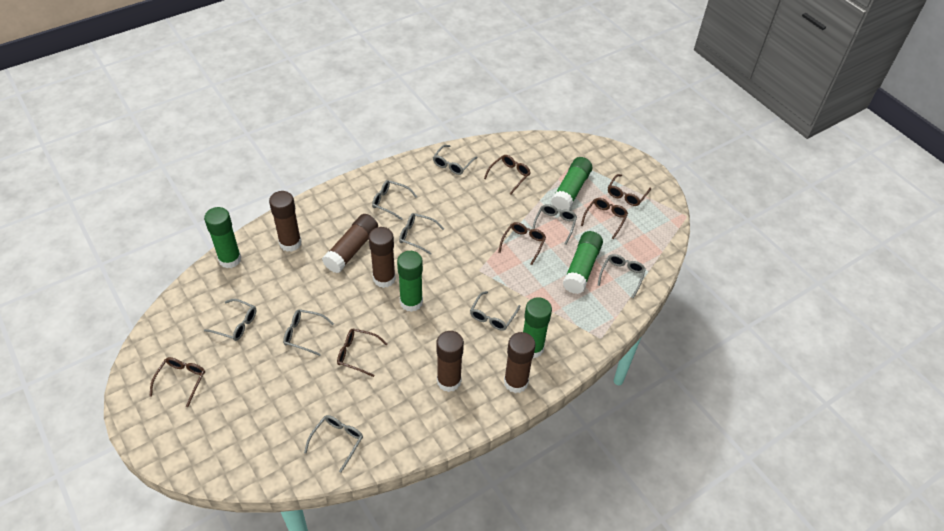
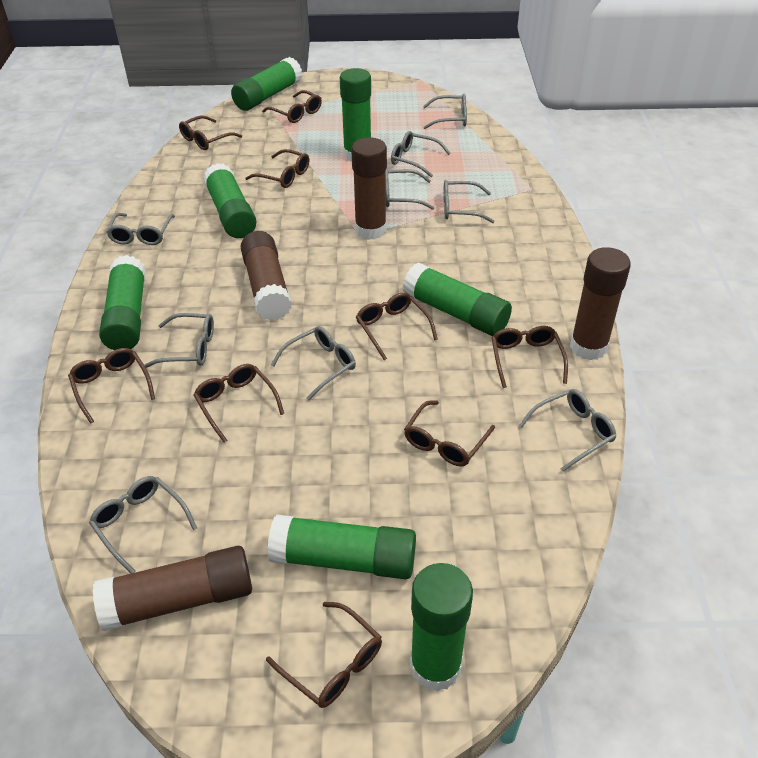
brown glasses: 6 -> 9
brown glue stick: 5 -> 4
green glue stick: 5 -> 7

